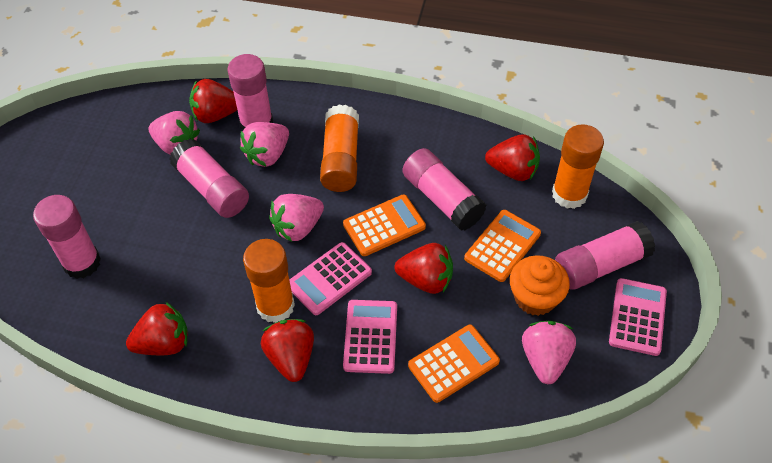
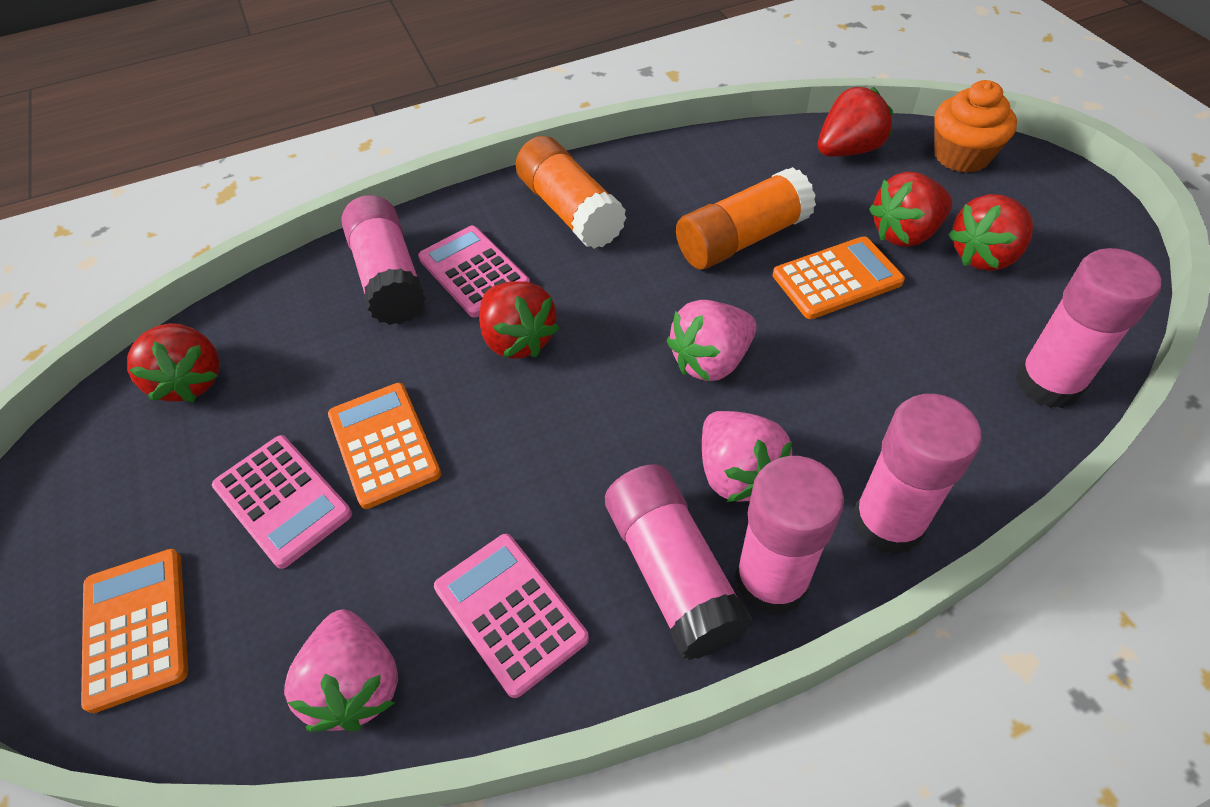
orange glue stick: 3 -> 2
pink strawberry: 4 -> 3

